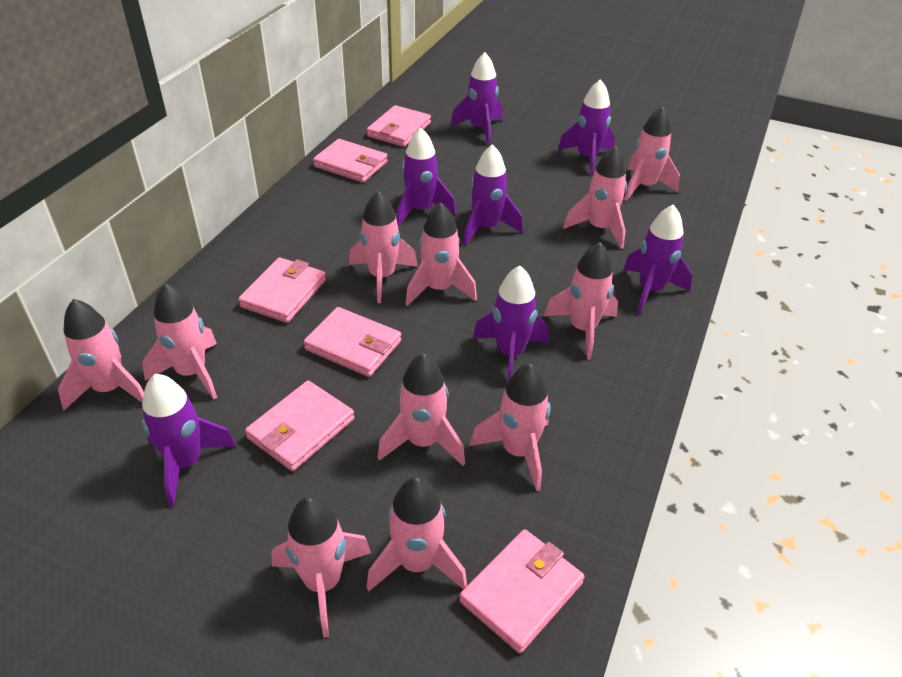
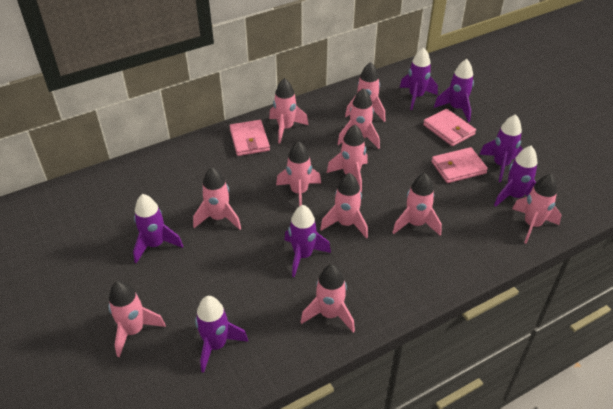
pink wallet: 6 -> 3

